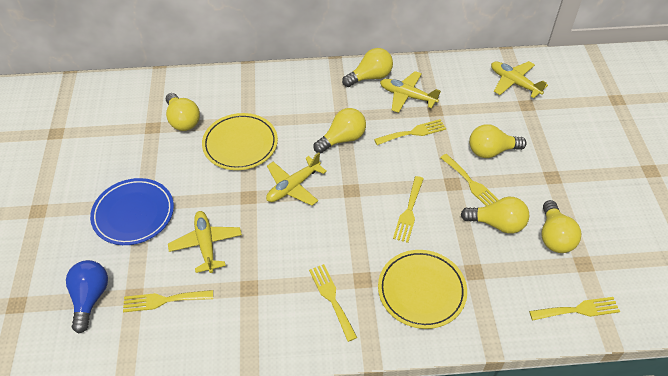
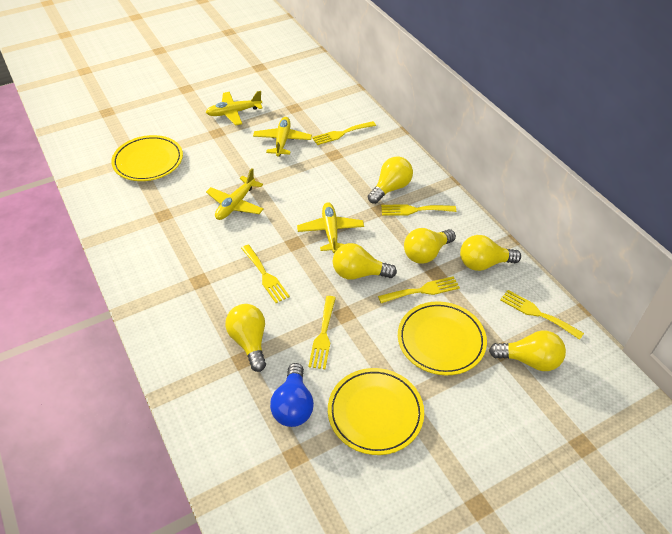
blue plate: 1 -> 0
yellow plate: 2 -> 3

